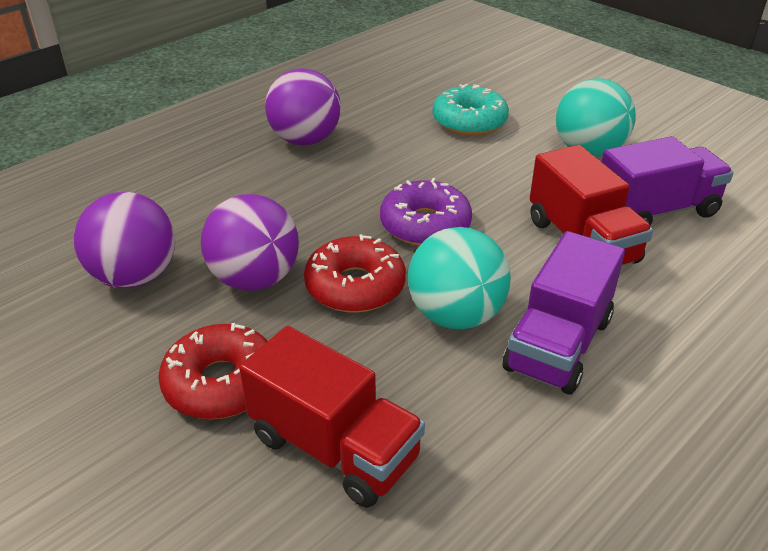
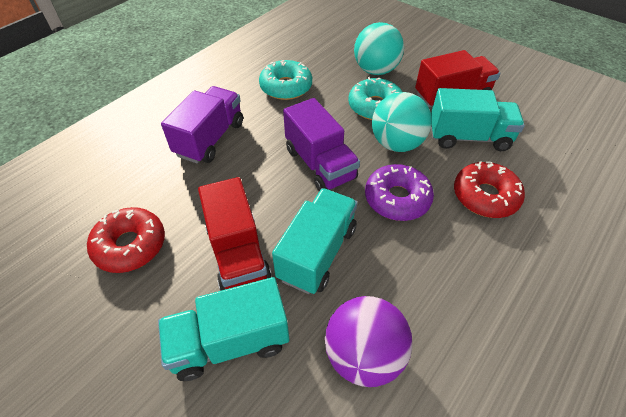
purple ball: 3 -> 1
turquoise donut: 1 -> 2
turquoise truck: 0 -> 3

